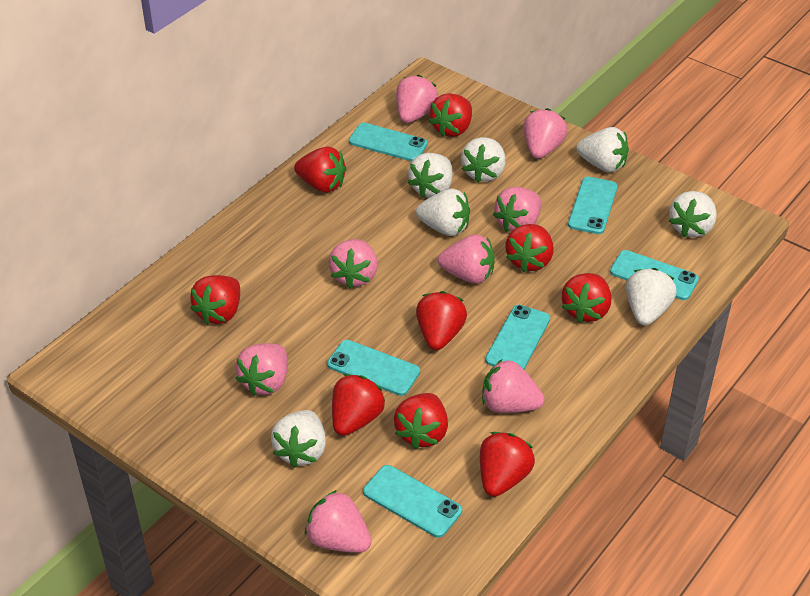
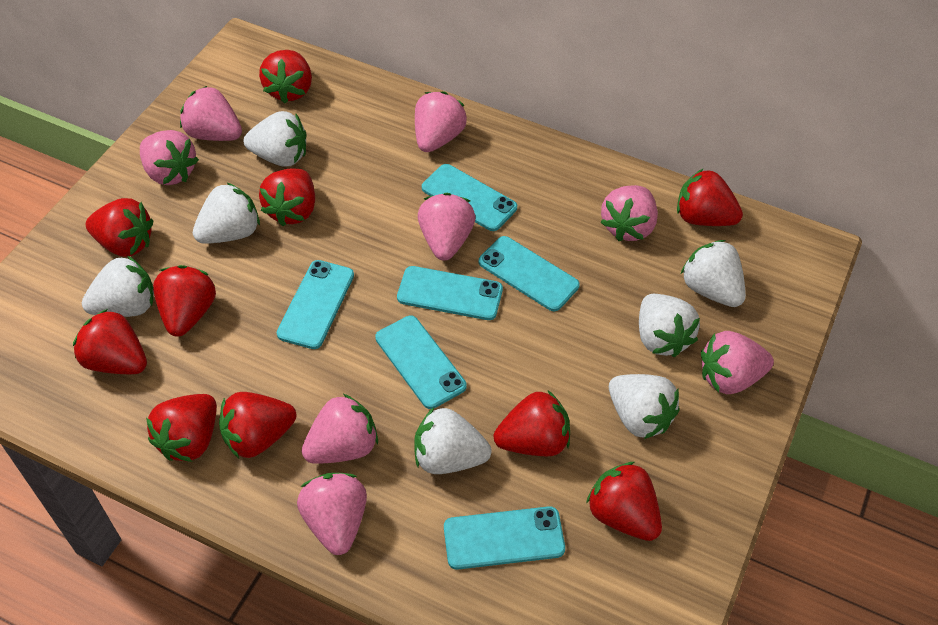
red strawberry: 9 -> 10

